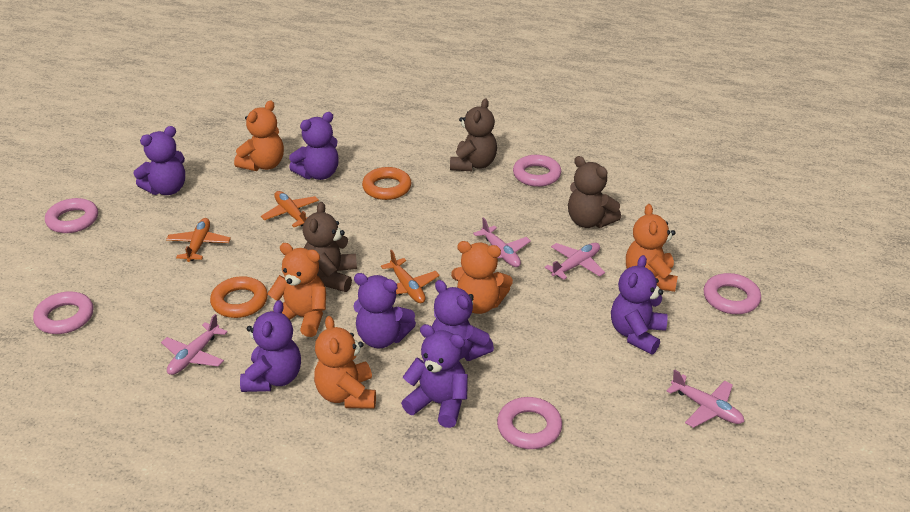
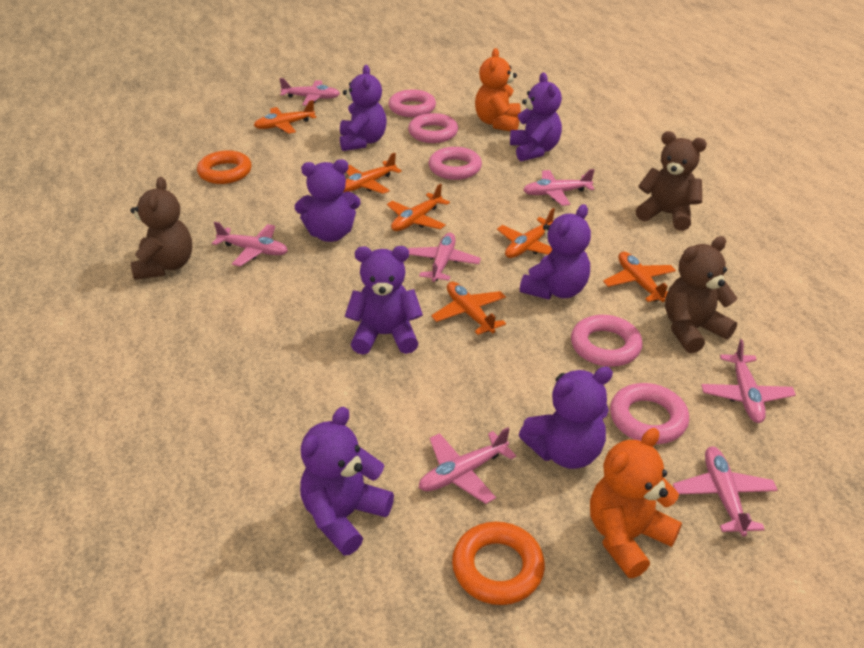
orange plane: 3 -> 6
orange teddy bear: 5 -> 2
pink plane: 4 -> 7

